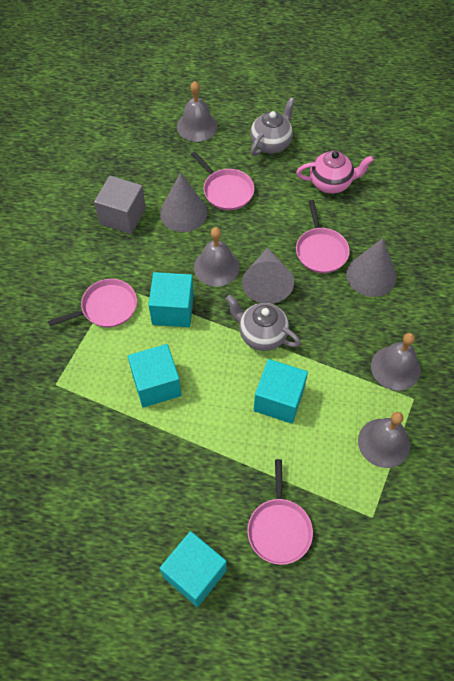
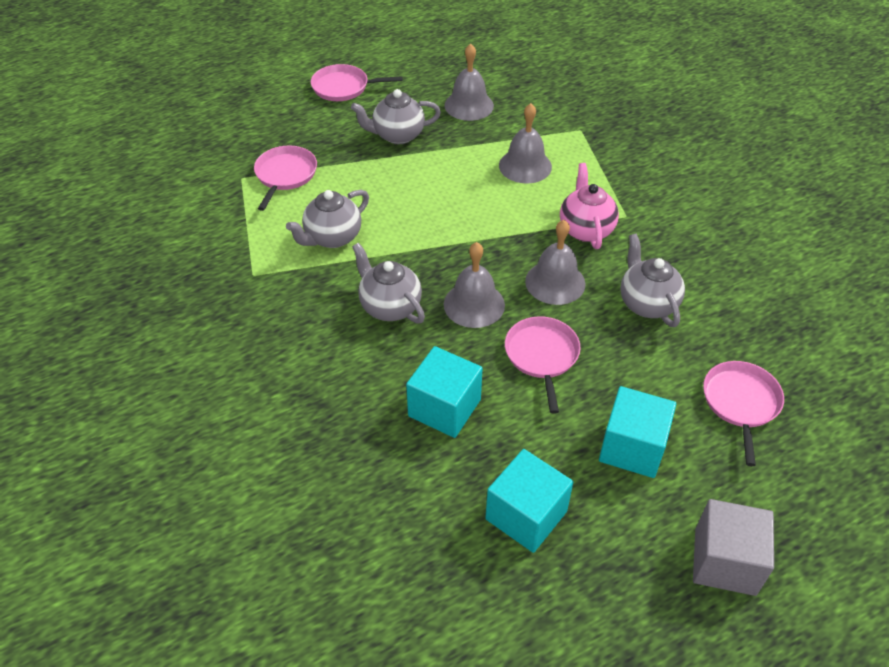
grey cone: 3 -> 0
grey teapot: 2 -> 4
turquoise cube: 4 -> 3

